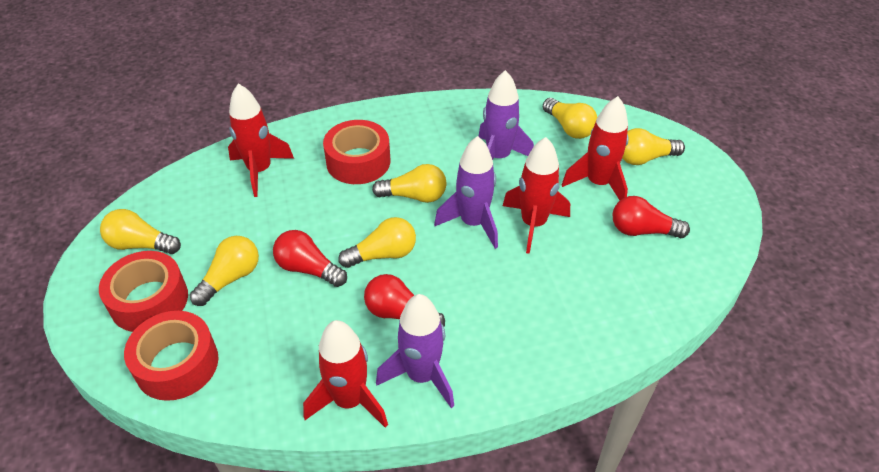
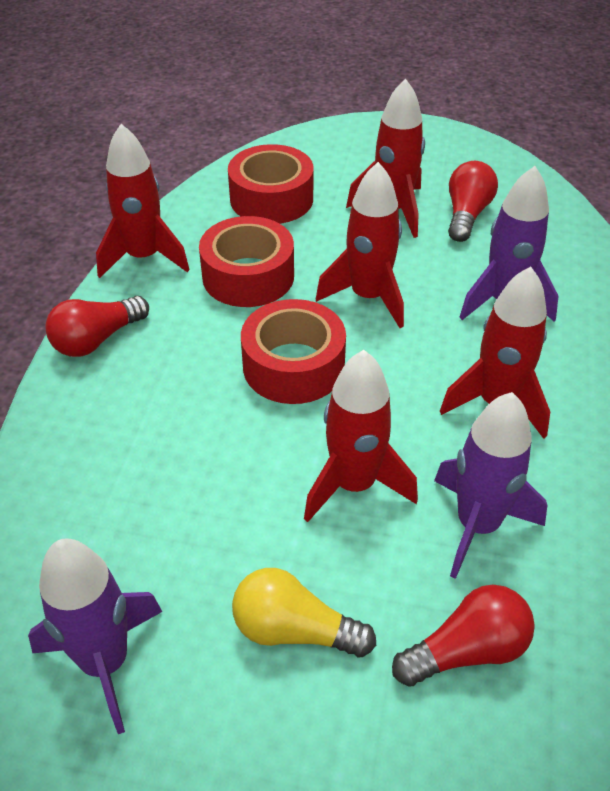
red rocket: 4 -> 5
yellow light bulb: 6 -> 1

